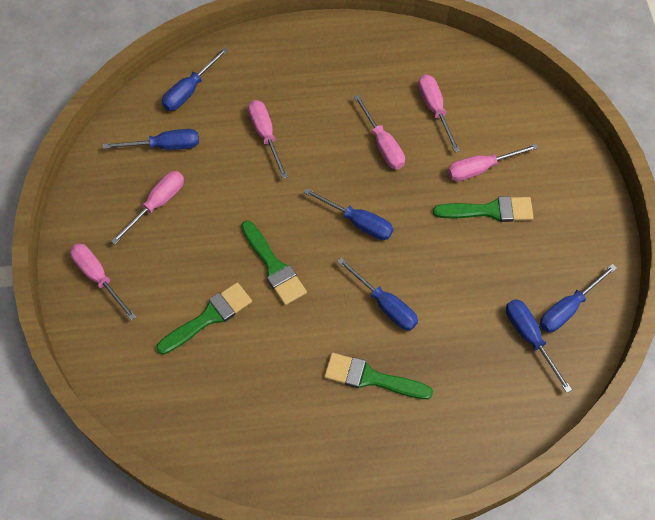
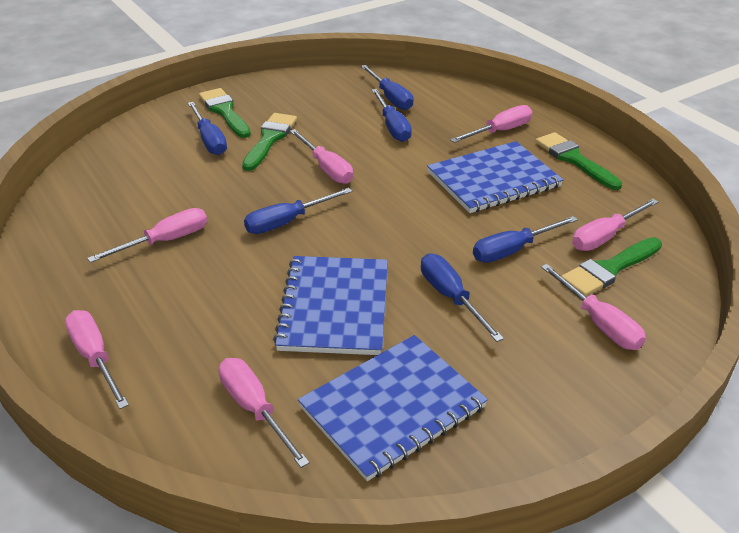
blue notebook: 0 -> 3
pink screwdriver: 6 -> 7

